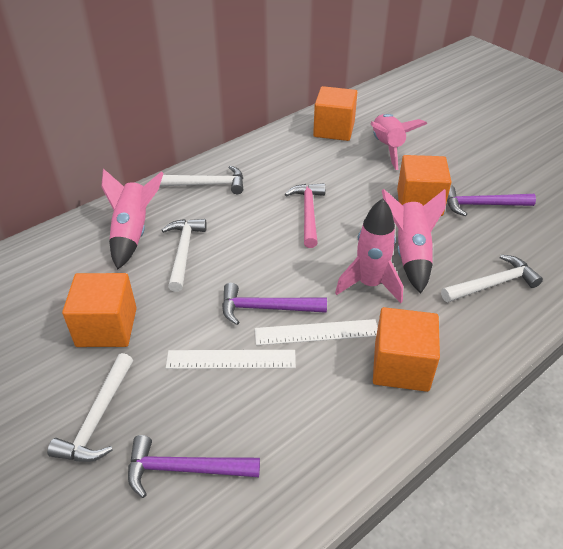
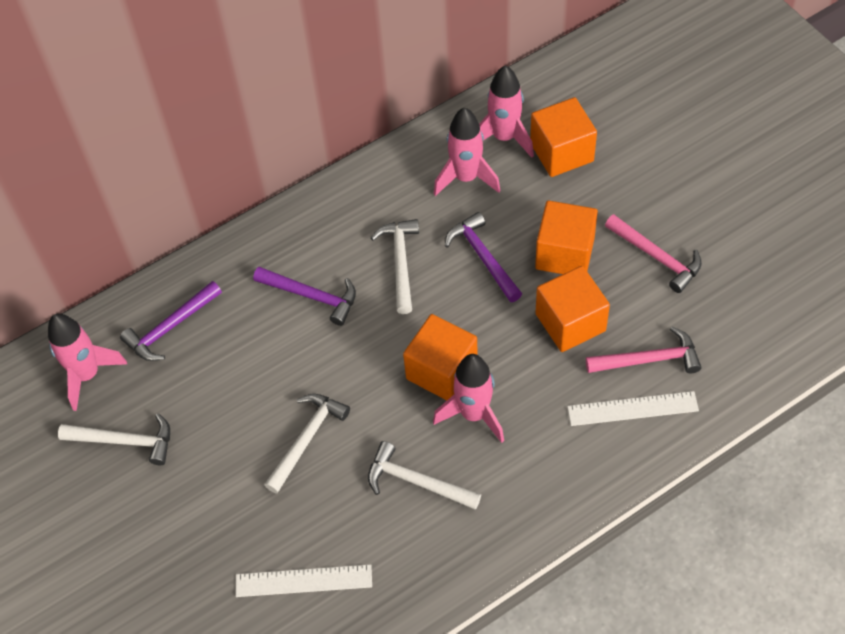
pink hammer: 1 -> 2

